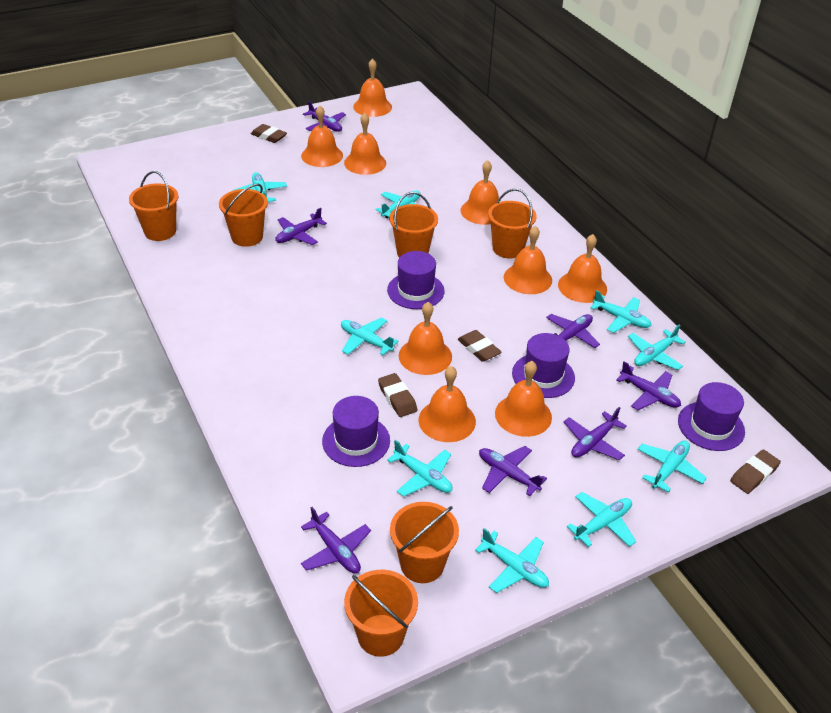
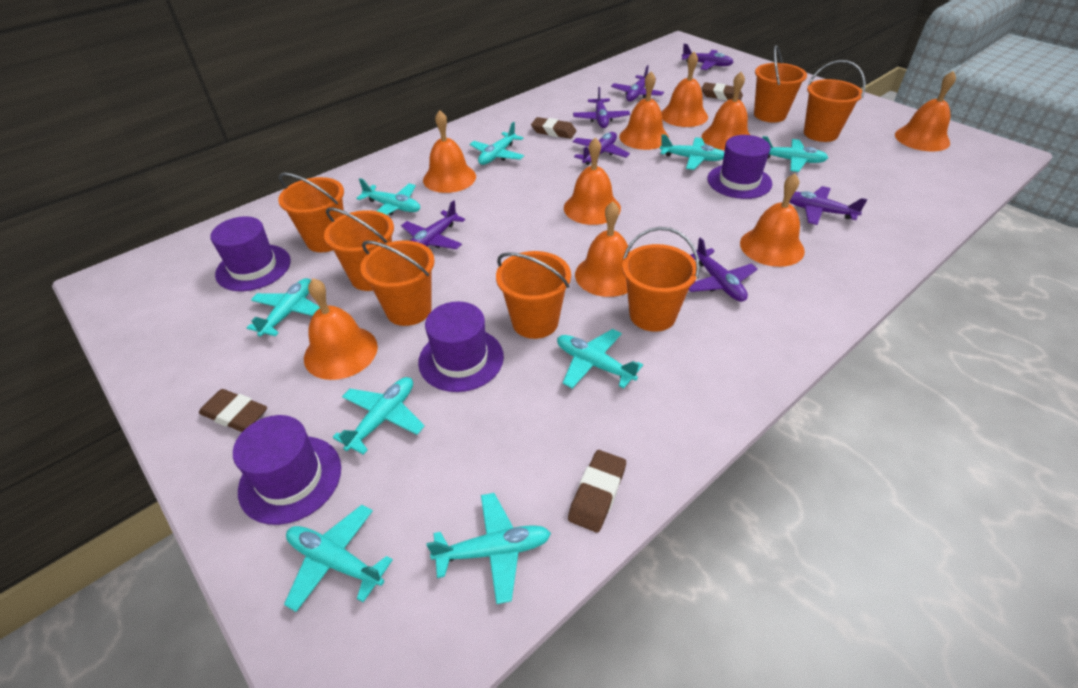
orange bucket: 6 -> 7

